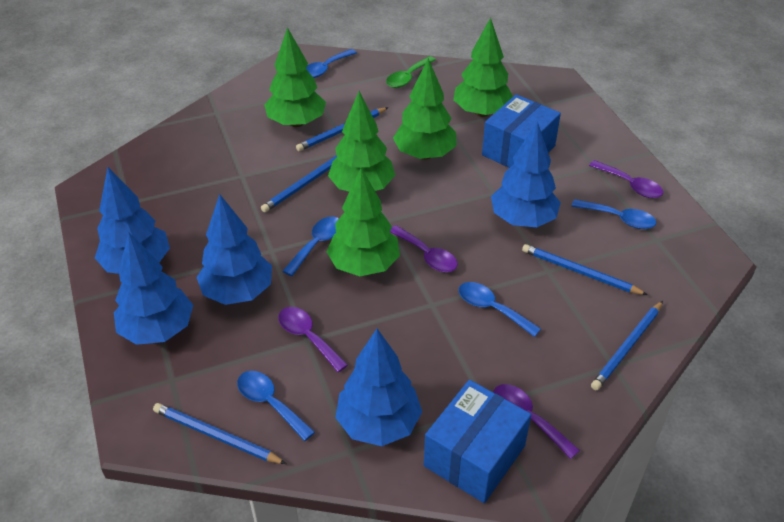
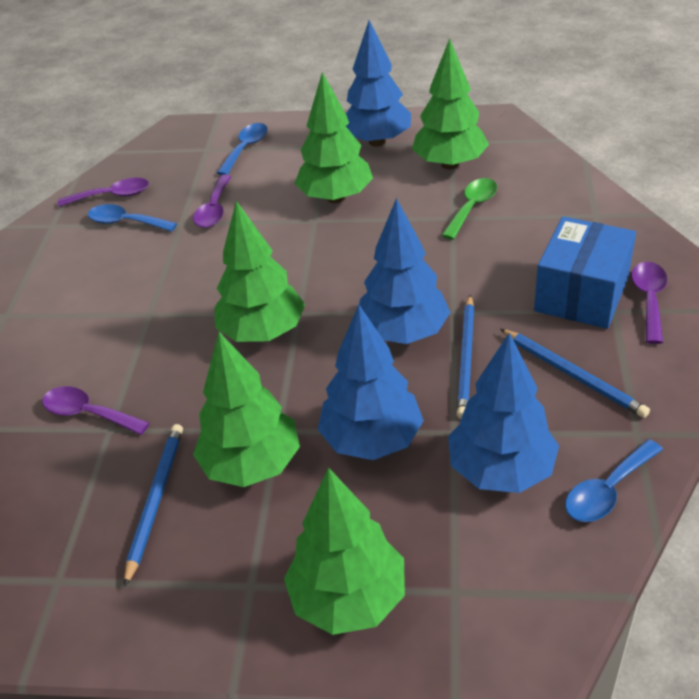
blue box: 2 -> 1
blue pencil: 5 -> 3
blue spoon: 5 -> 3
blue tree: 5 -> 4

